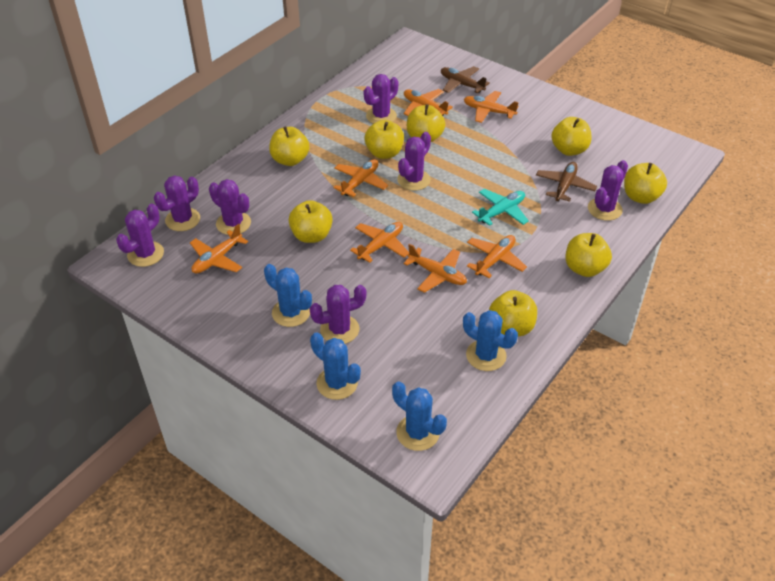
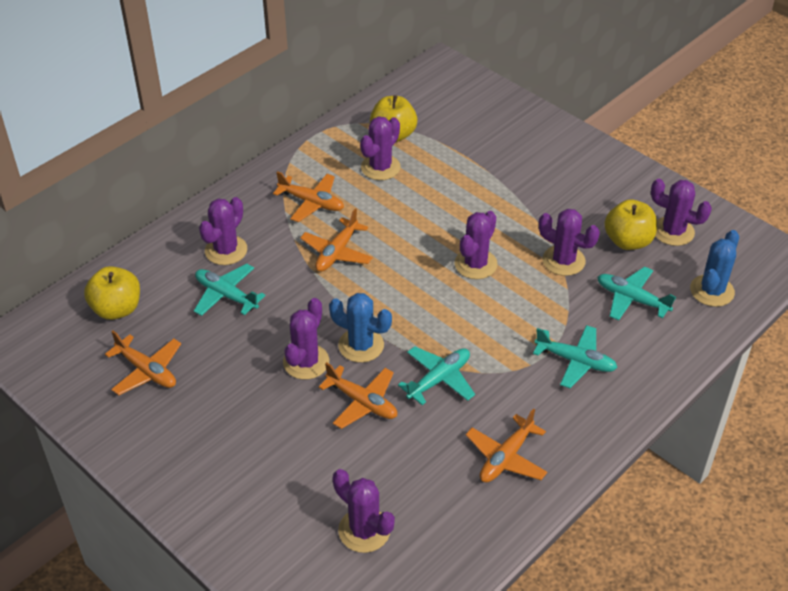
blue cactus: 4 -> 2
brown plane: 2 -> 0
orange plane: 7 -> 5
turquoise plane: 1 -> 4
yellow apple: 8 -> 3

